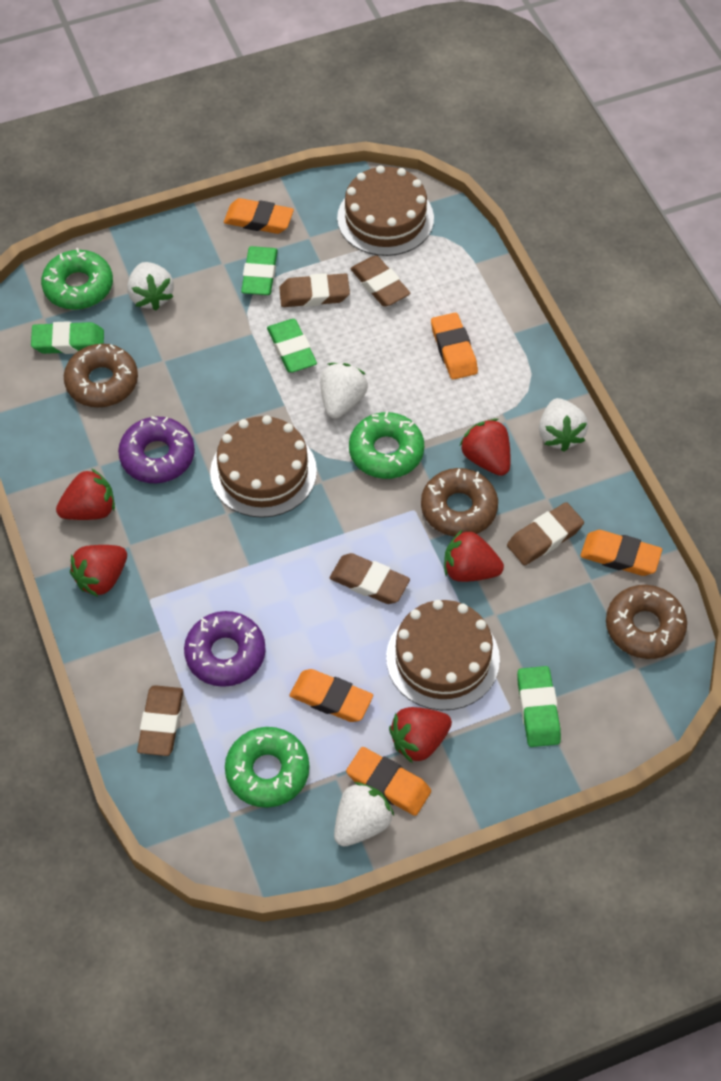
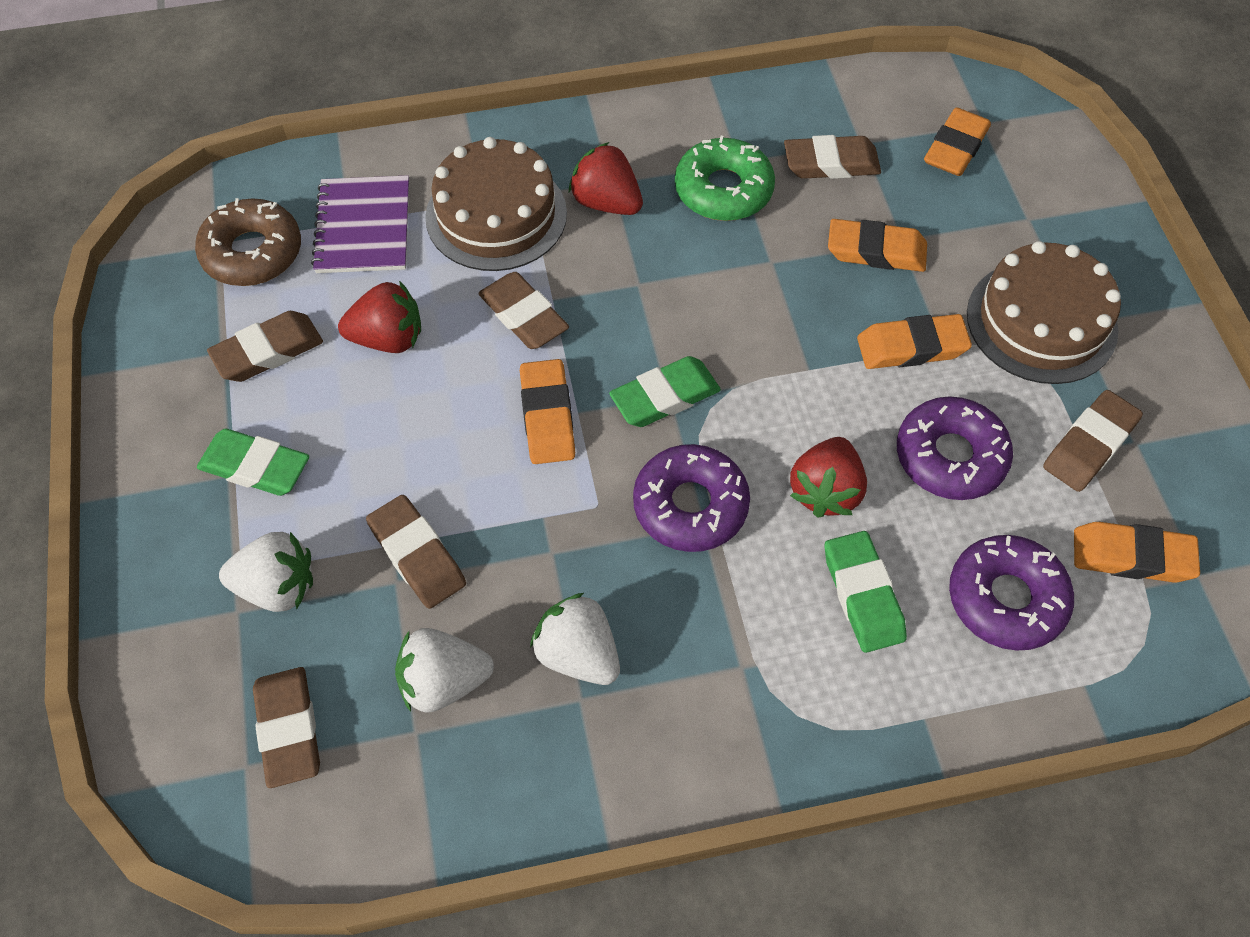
brown cake: 3 -> 2
brown donut: 3 -> 1
brown eraser: 5 -> 6
green donut: 3 -> 1
green eraser: 4 -> 3
purple donut: 2 -> 3
purple notebook: 0 -> 1
red strawberry: 5 -> 3
white strawberry: 4 -> 3

